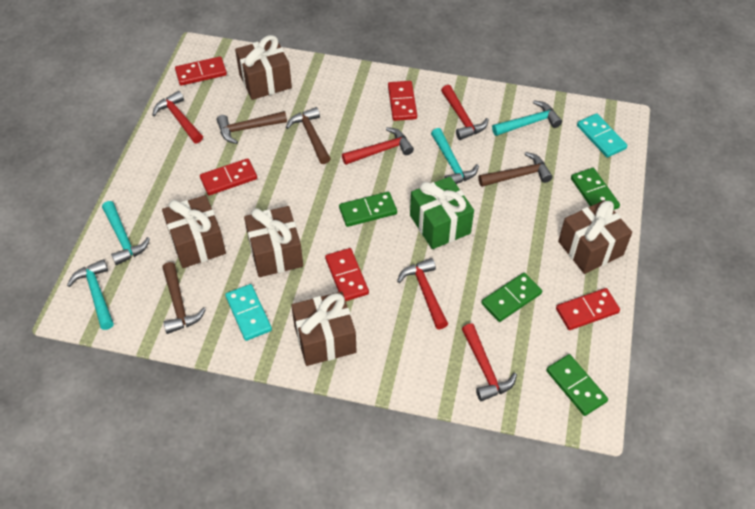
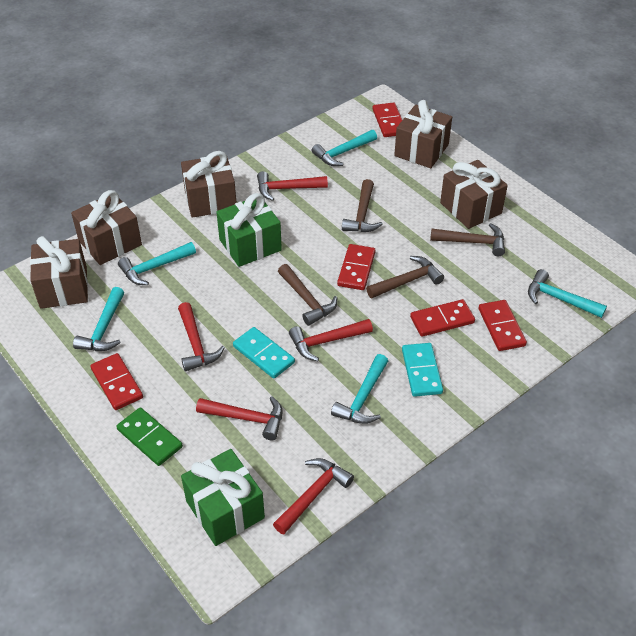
green domino: 4 -> 1
green gift: 1 -> 2
turquoise hammer: 4 -> 5

